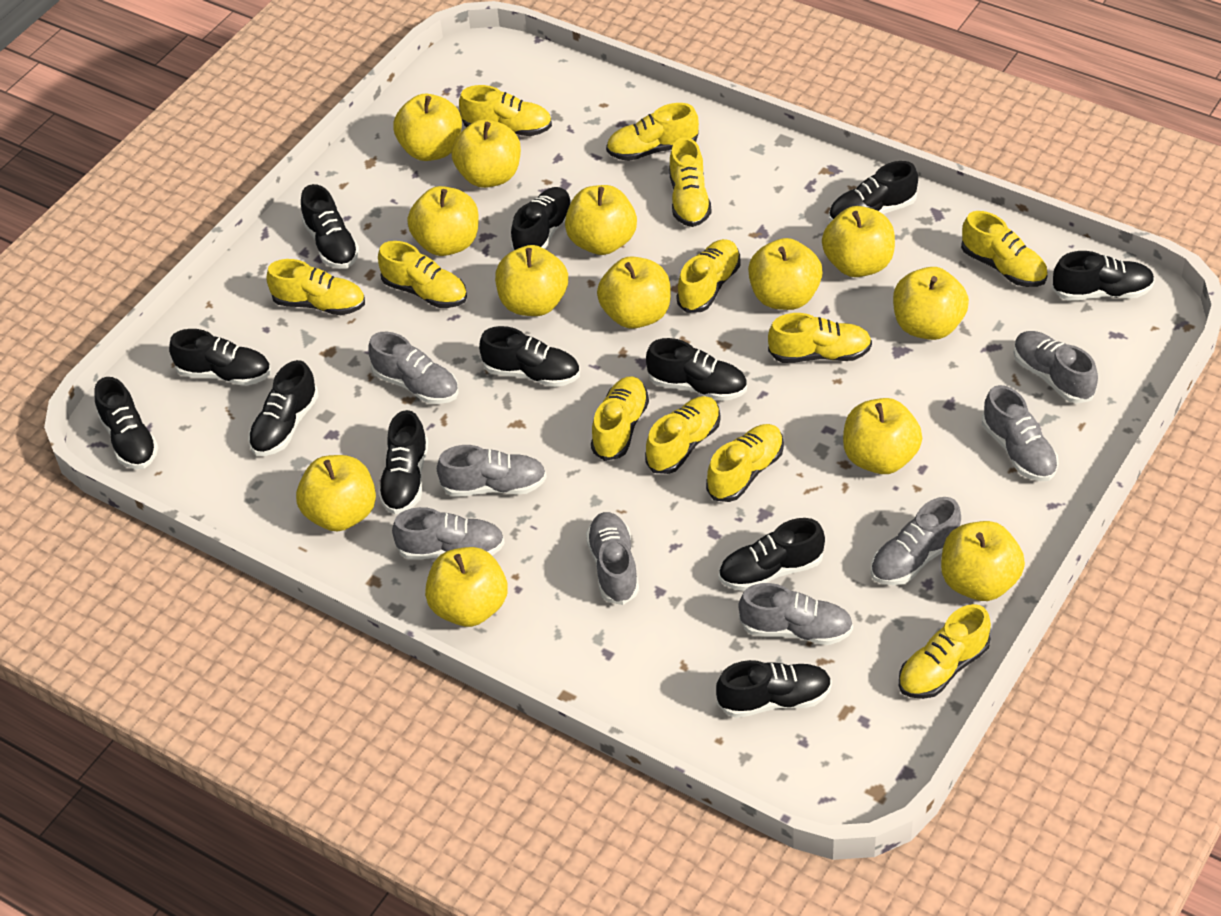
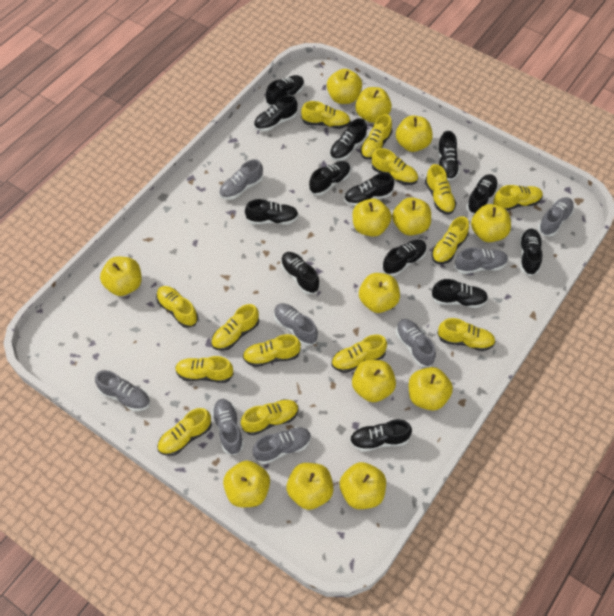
black shoe: 12 -> 13
yellow shoe: 12 -> 14

